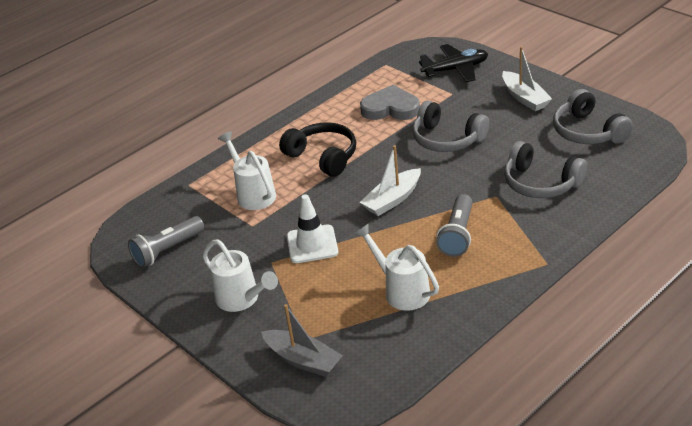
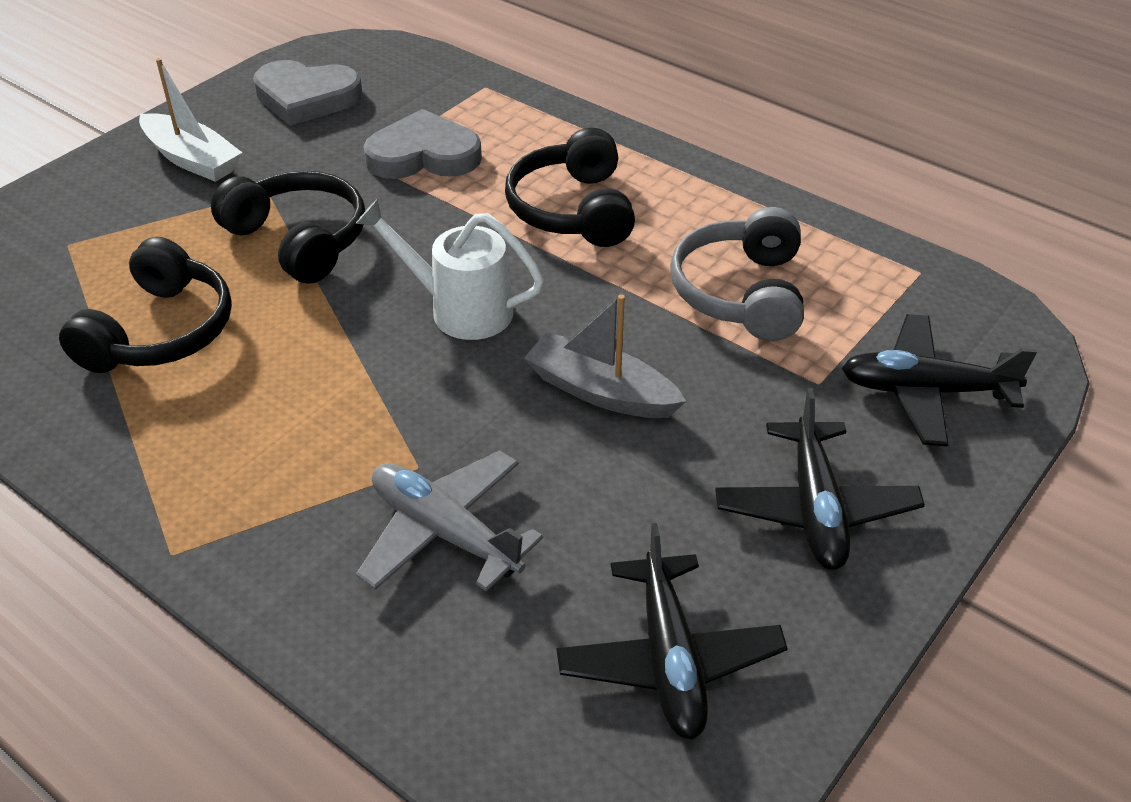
black headphones: 1 -> 3
black plane: 1 -> 3
grey flashlight: 2 -> 0
grey headphones: 3 -> 1
grey heart: 1 -> 2
grey plane: 0 -> 1
white boat: 2 -> 1
white traffic cone: 1 -> 0
white watering can: 3 -> 1

